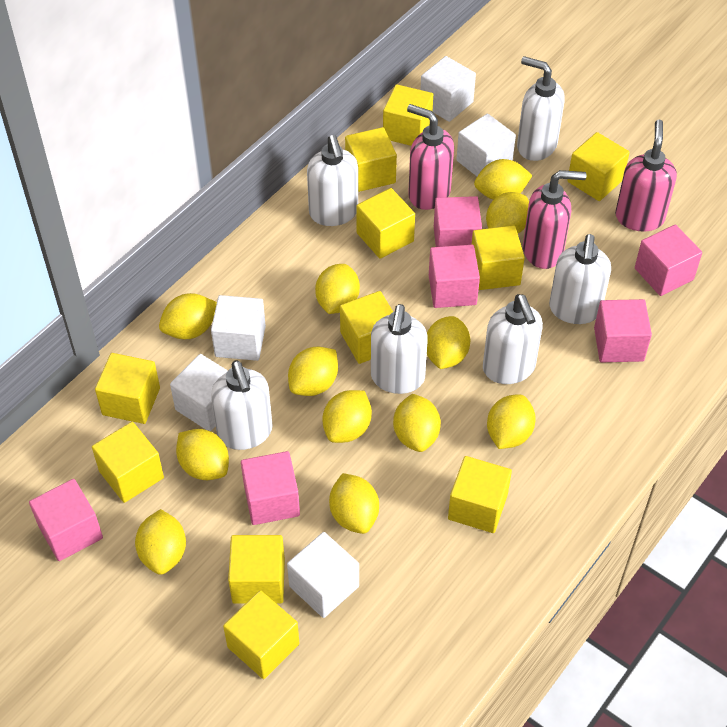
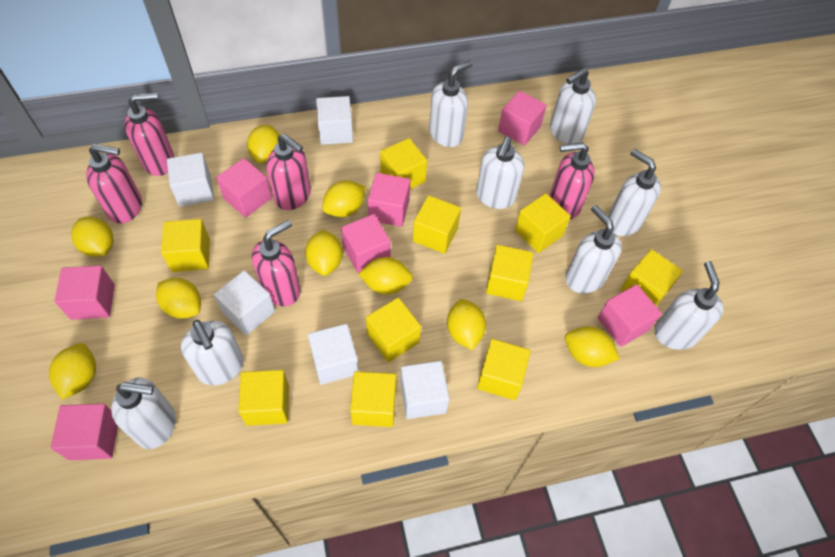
pink cube: 6 -> 7
pink soap dispenser: 3 -> 5
white soap dispenser: 6 -> 8
yellow cube: 11 -> 10
yellow lemon: 12 -> 9

